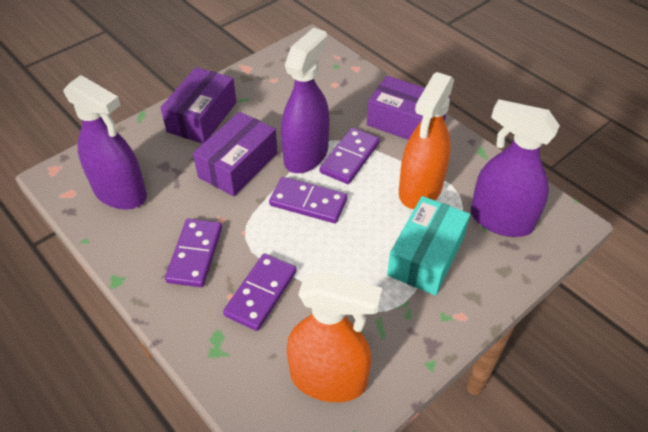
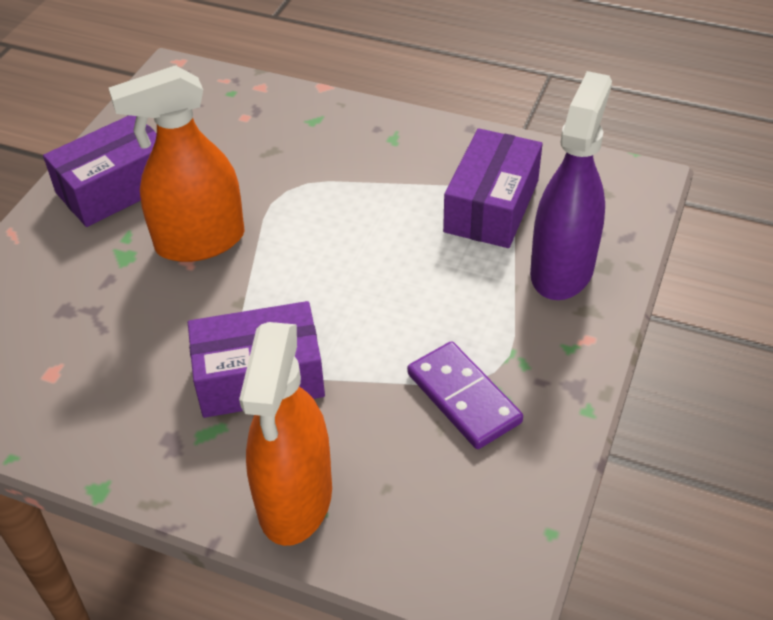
purple domino: 4 -> 1
purple spray bottle: 3 -> 1
turquoise box: 1 -> 0

